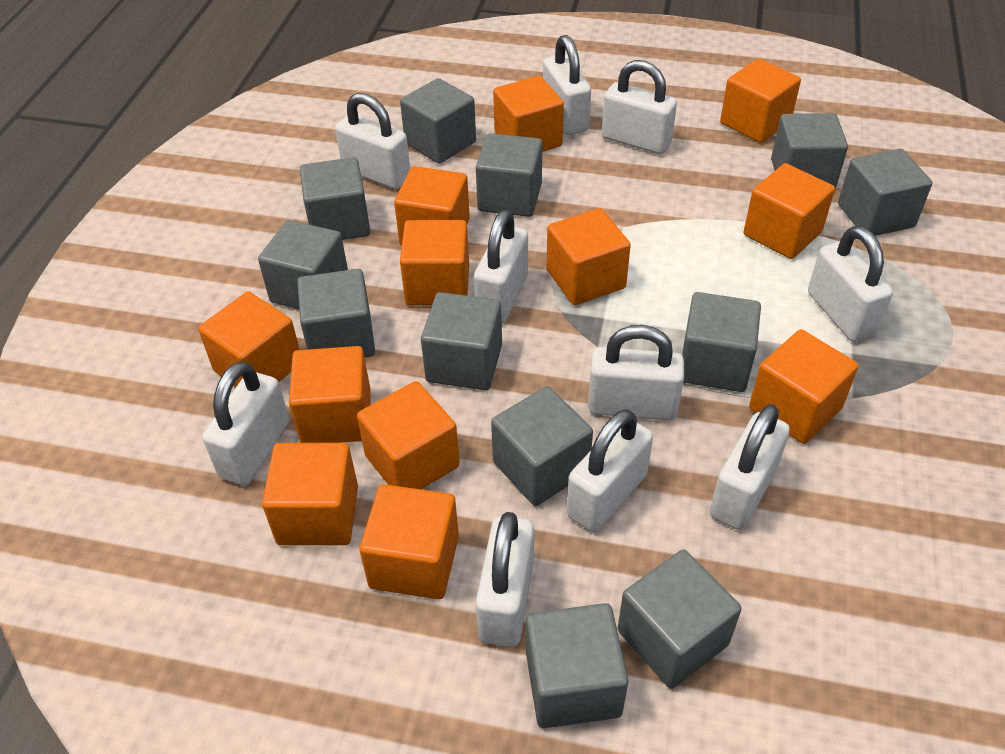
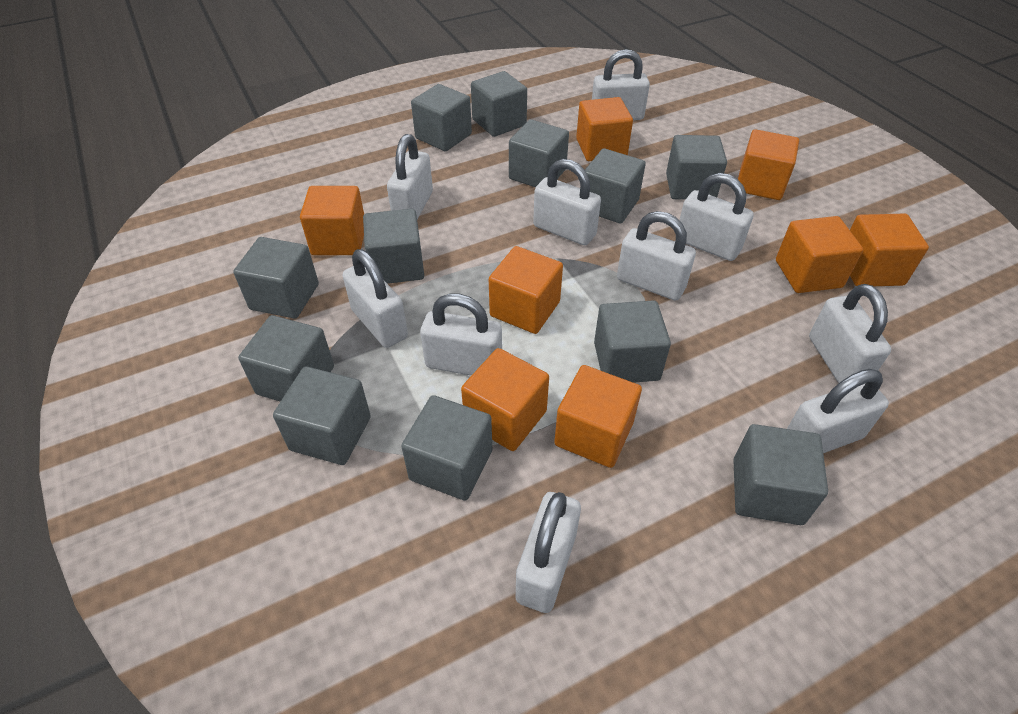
orange cube: 12 -> 8

